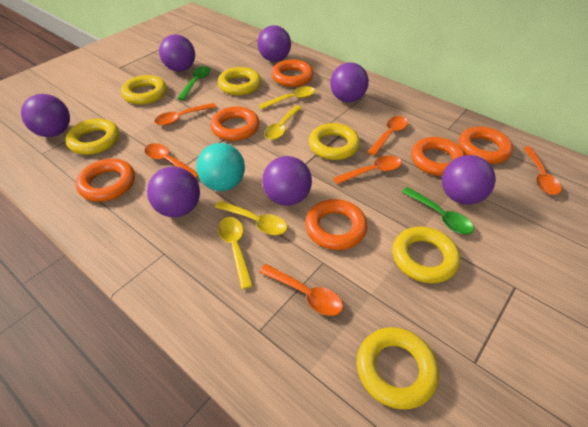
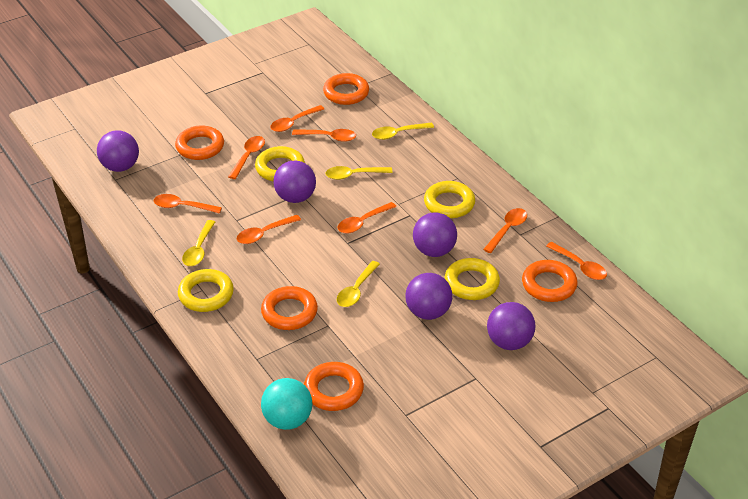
green spoon: 2 -> 0
orange ring: 6 -> 5
orange spoon: 6 -> 8
purple ball: 7 -> 5
yellow ring: 6 -> 4

